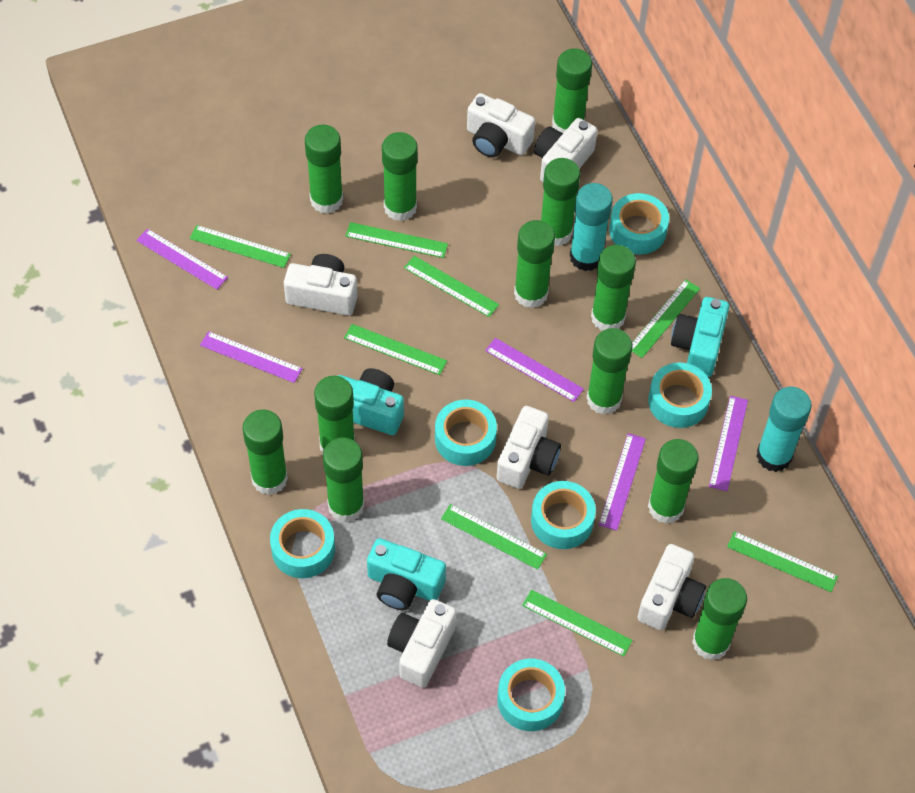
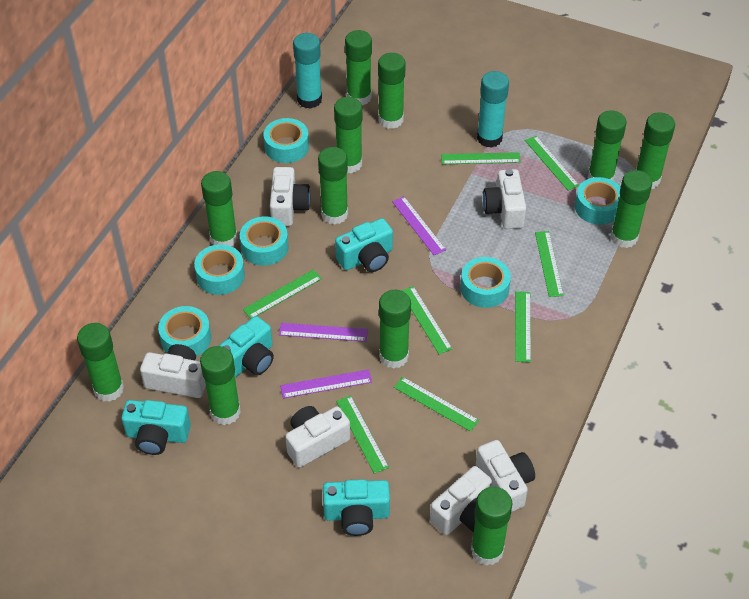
purple ruler: 5 -> 3
turquoise camera: 3 -> 4

